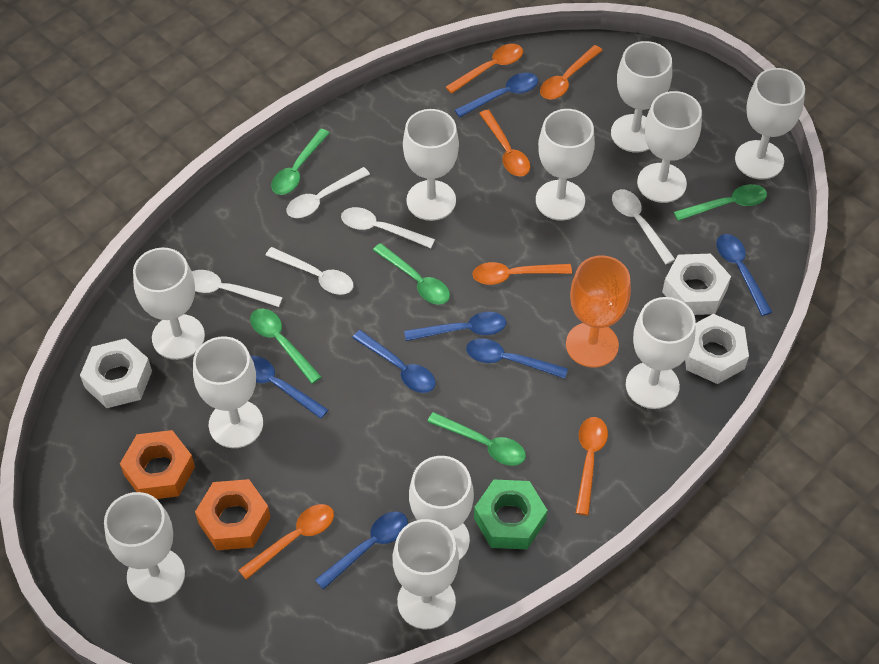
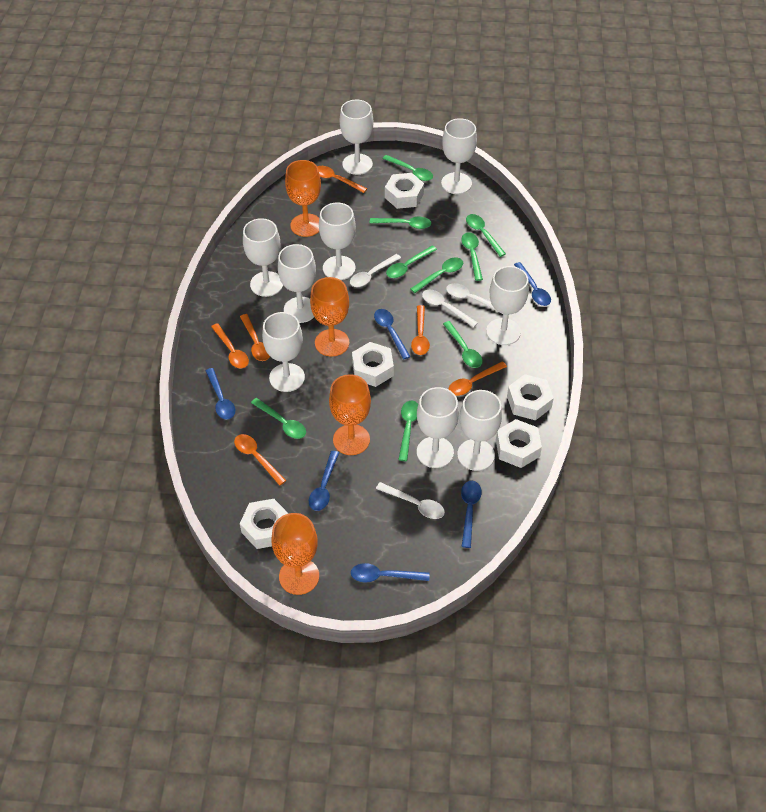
blue spoon: 7 -> 6
green nut: 1 -> 0
green spoon: 5 -> 9
orange goblet: 1 -> 4
orange nut: 2 -> 0
white goblet: 11 -> 9
white nut: 3 -> 5
white spoon: 5 -> 4

